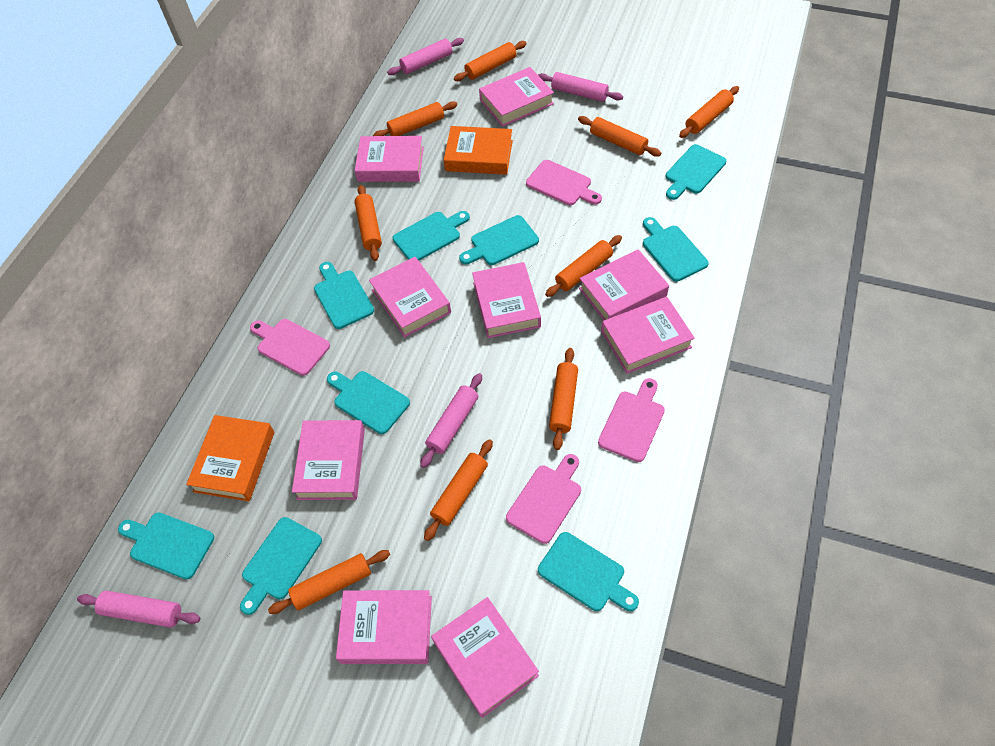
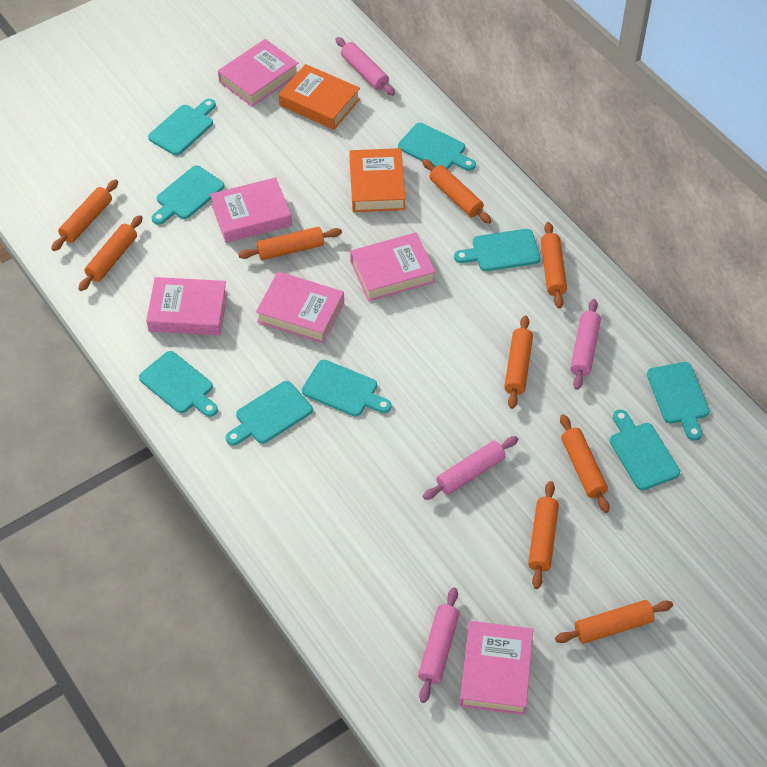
pink book: 9 -> 6
pink cutting board: 4 -> 0

